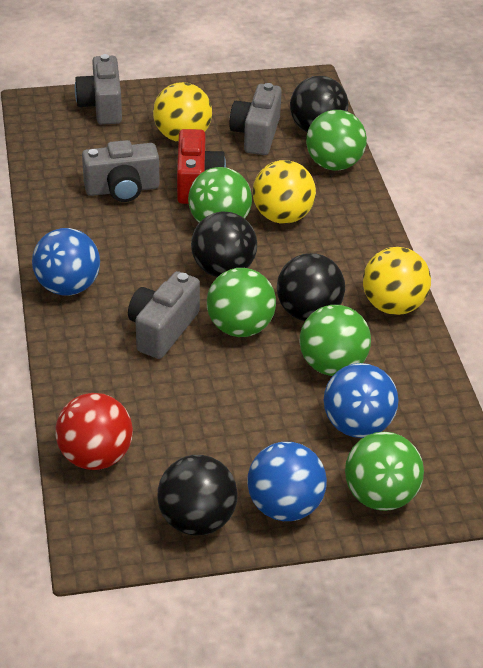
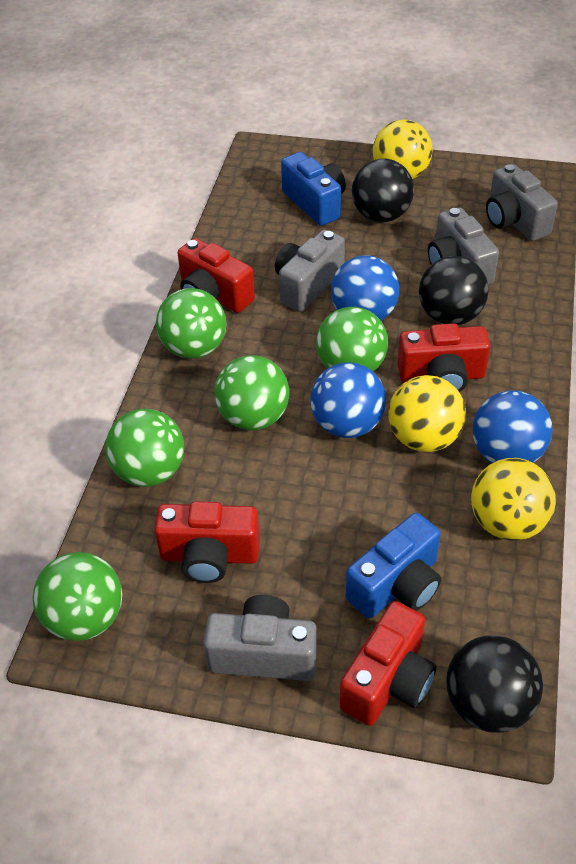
black ball: 4 -> 3
blue camera: 0 -> 2
red ball: 1 -> 0
red camera: 1 -> 4

